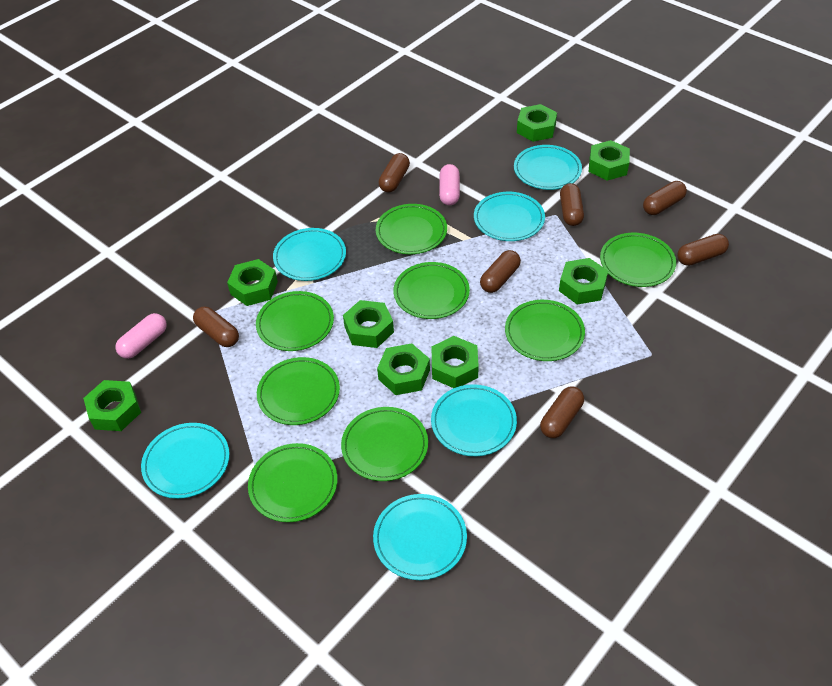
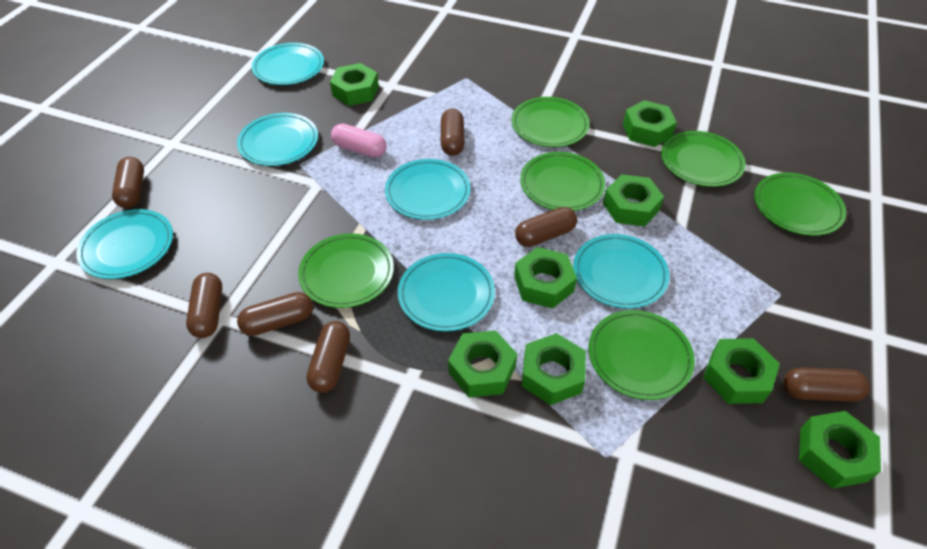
green plate: 8 -> 6
pink capsule: 2 -> 1

